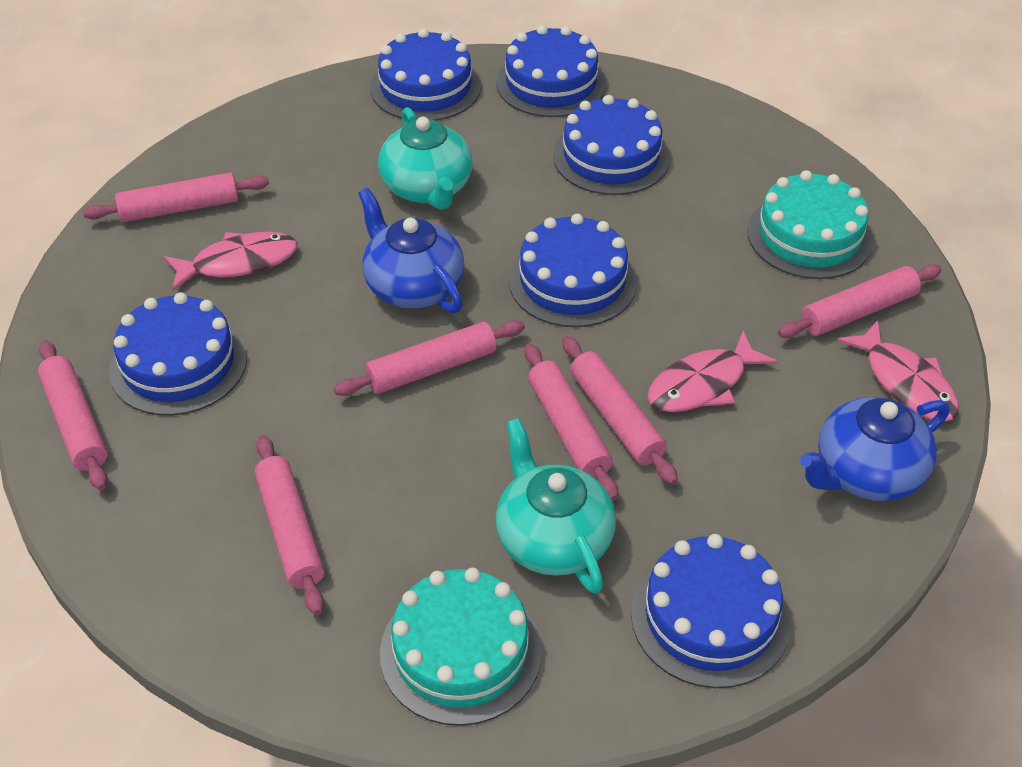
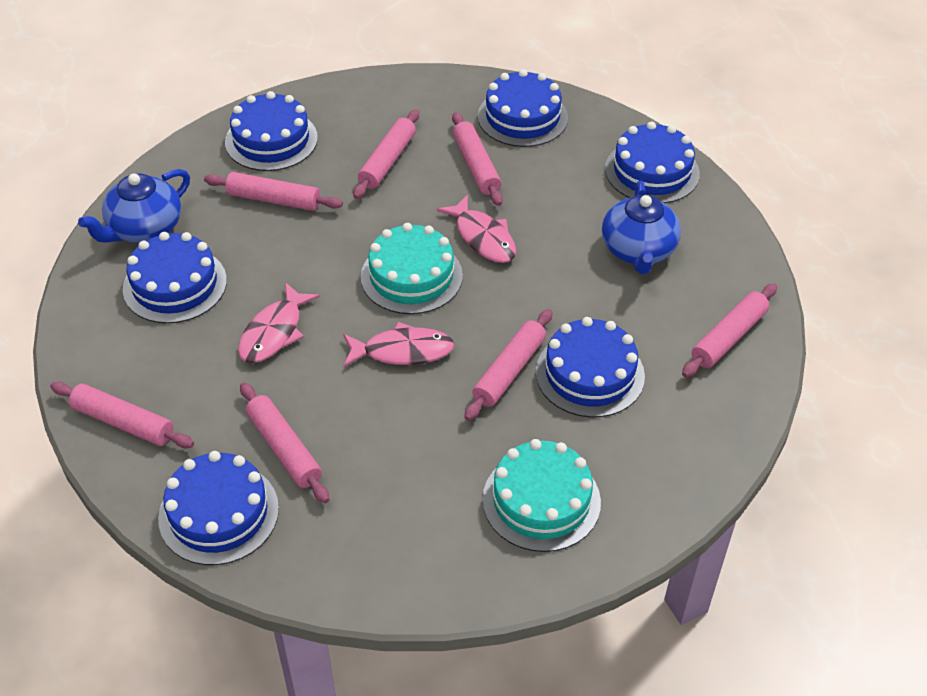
turquoise teapot: 2 -> 0

